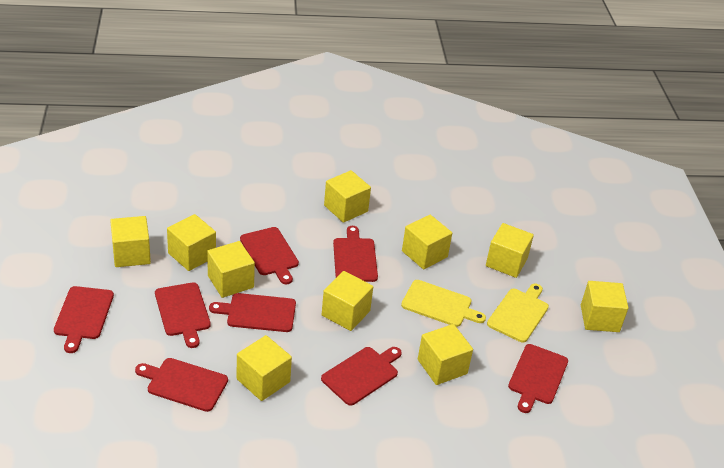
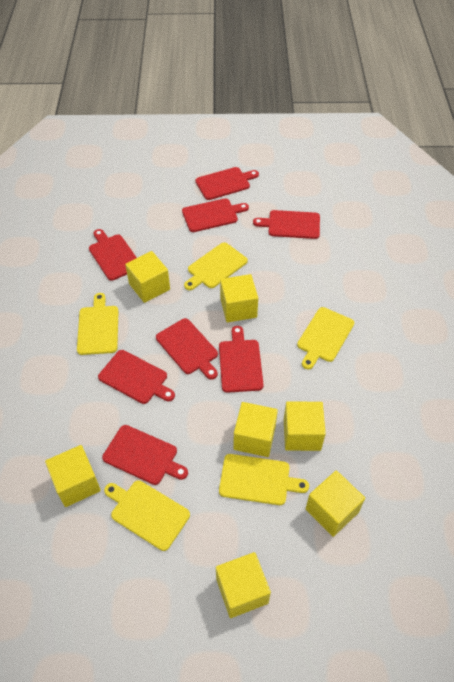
yellow cube: 10 -> 7
yellow cutting board: 2 -> 5

